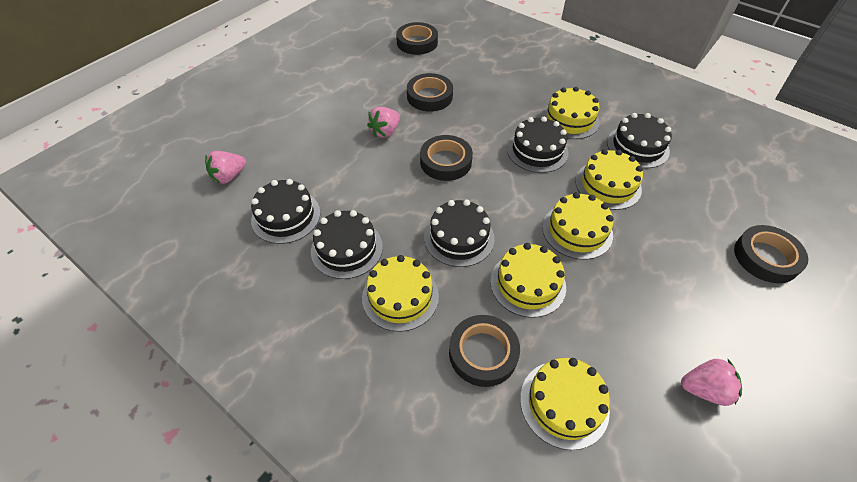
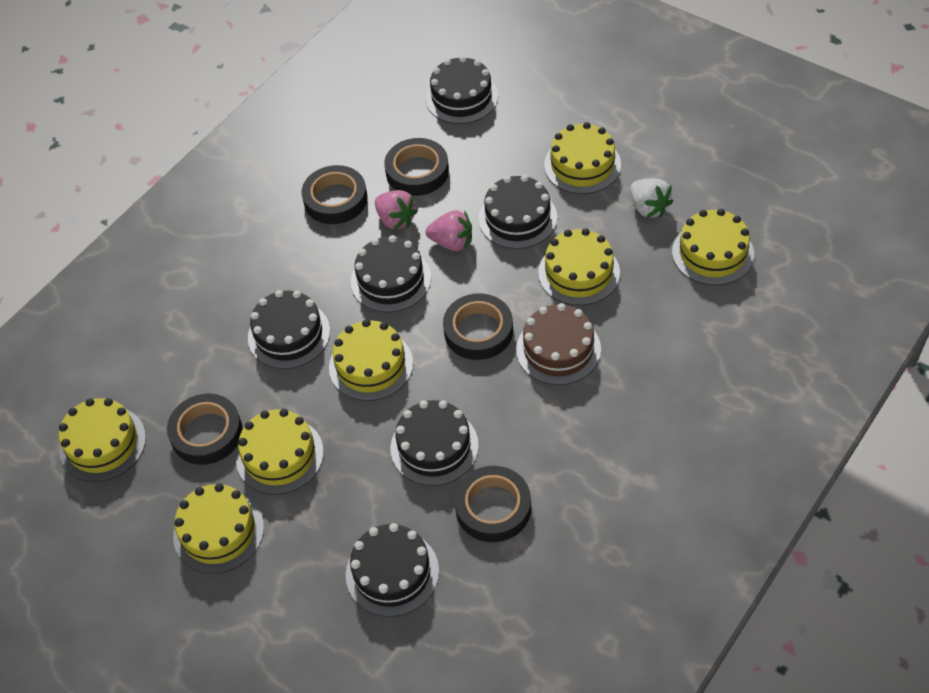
black cake: 5 -> 6
brown cake: 0 -> 1
pink strawberry: 3 -> 2
white strawberry: 0 -> 1
yellow cake: 6 -> 7

